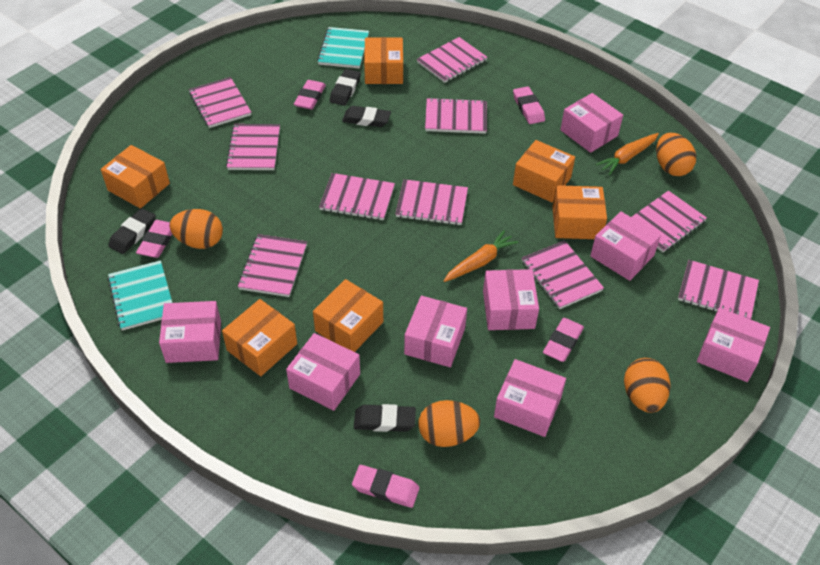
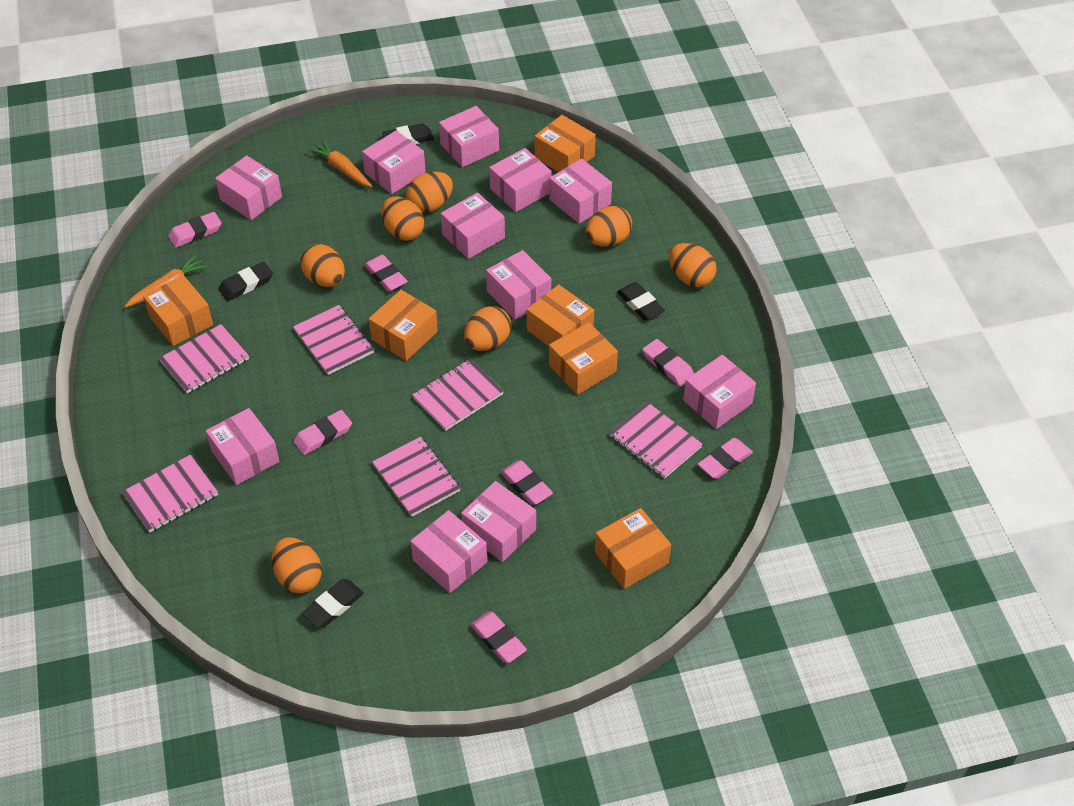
orange egg: 4 -> 7
pink box: 8 -> 11
pink eraser: 5 -> 7
pink notebook: 10 -> 6
turquoise notebook: 2 -> 0

